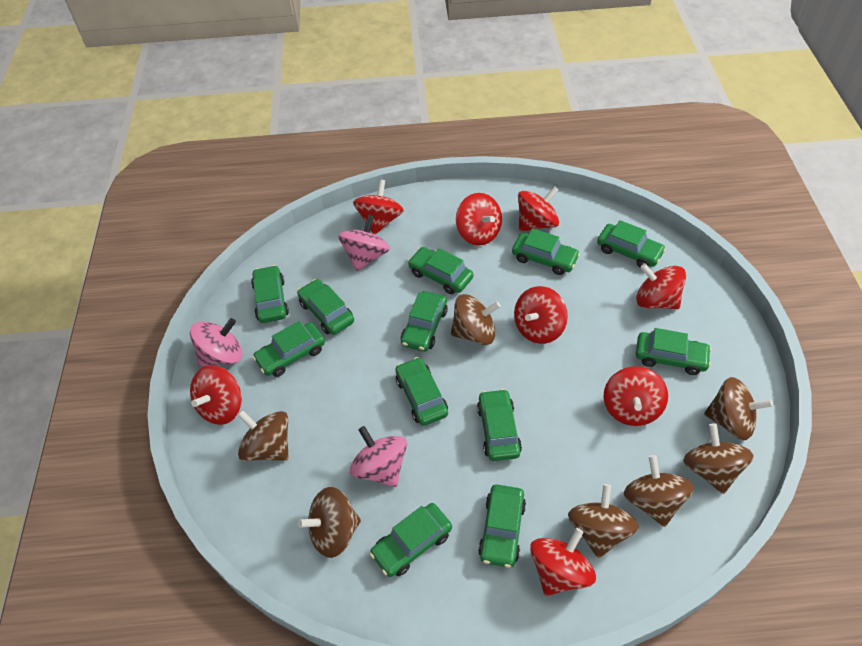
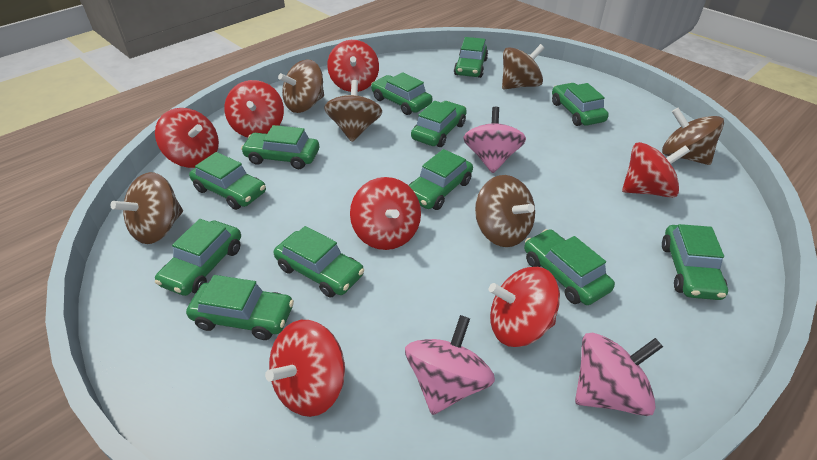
brown spinning top: 7 -> 6
red spinning top: 8 -> 7

